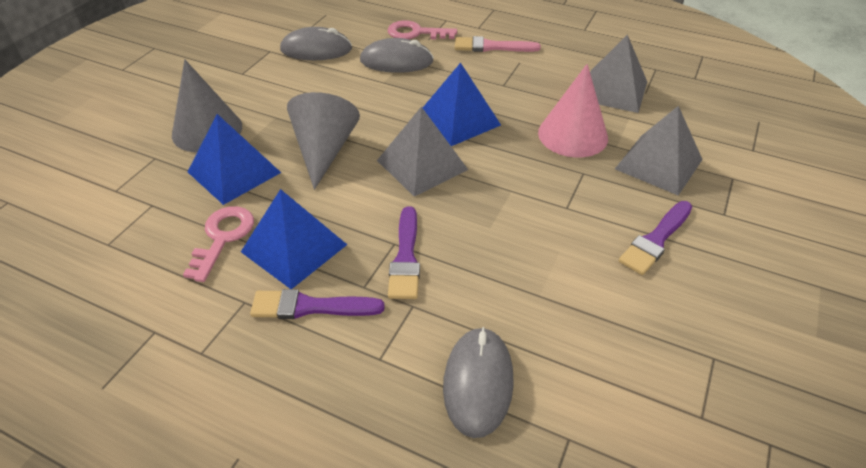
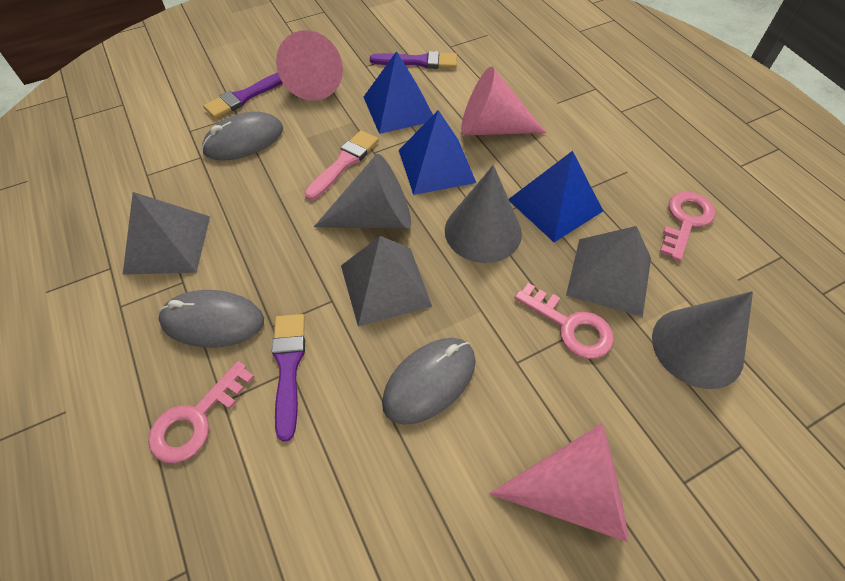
grey cone: 2 -> 3
pink cone: 1 -> 3
pink key: 2 -> 3

